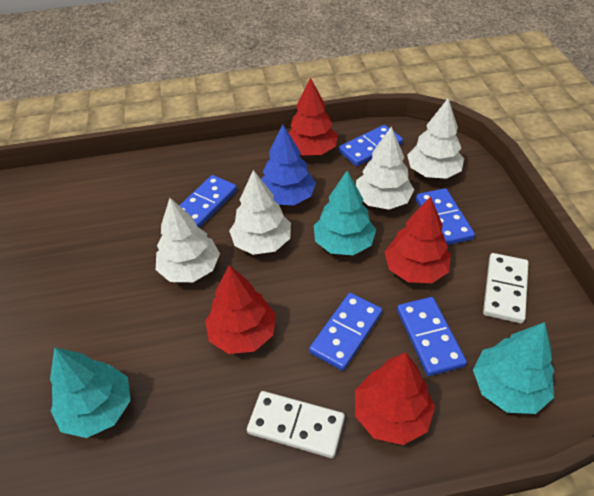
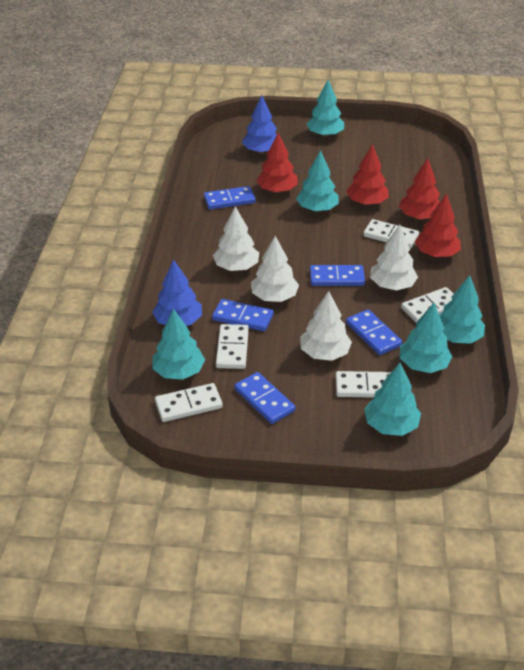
blue tree: 1 -> 2
turquoise tree: 3 -> 6
white domino: 2 -> 5

